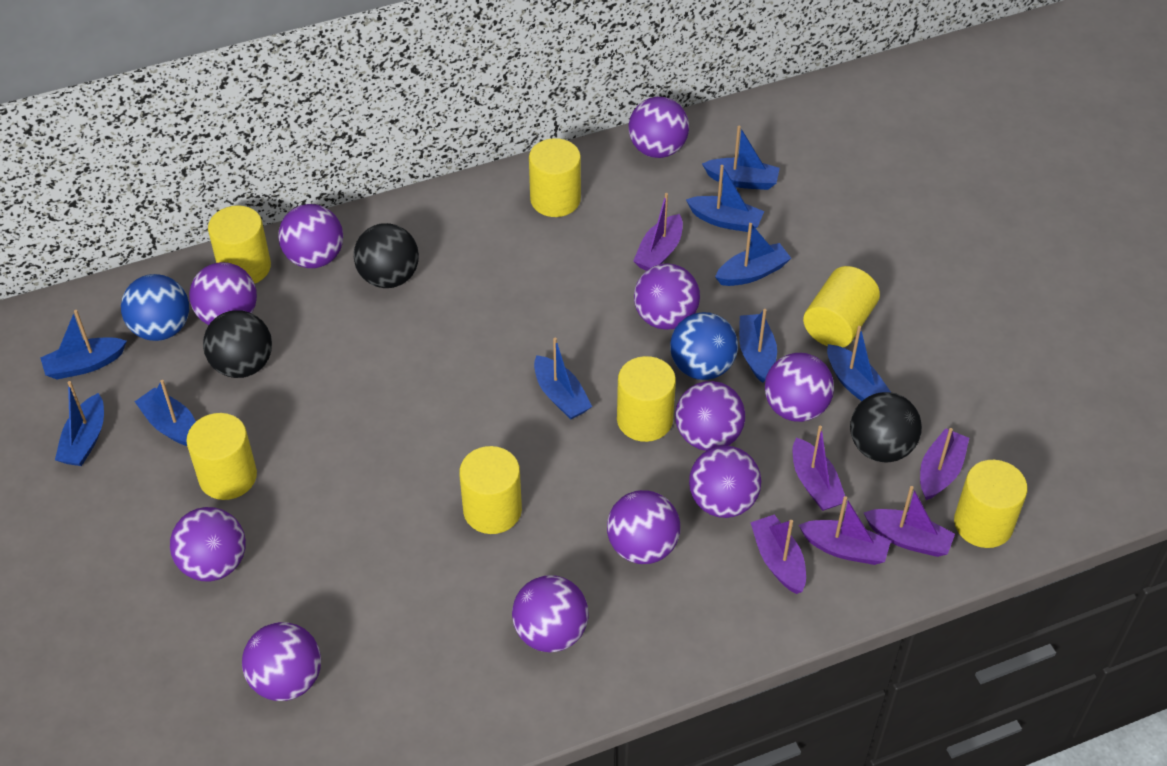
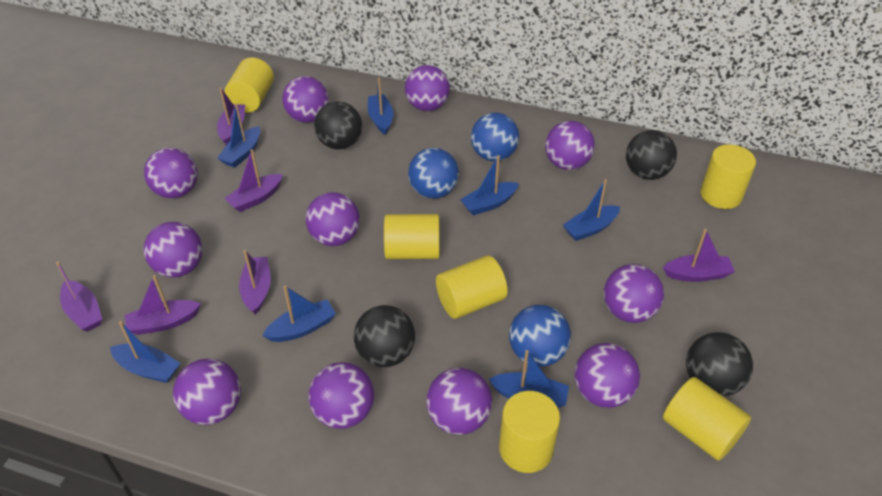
black ball: 3 -> 4
blue ball: 2 -> 3
blue boat: 9 -> 7
yellow cylinder: 7 -> 6

